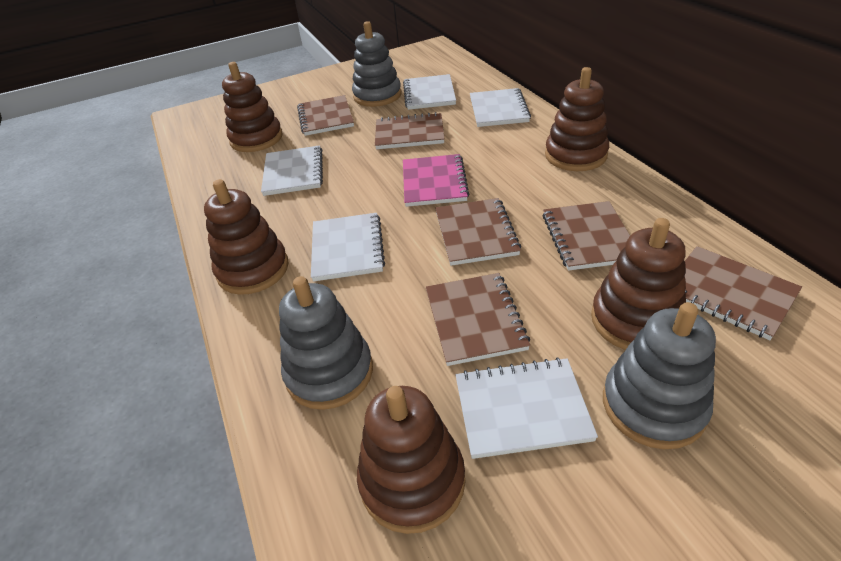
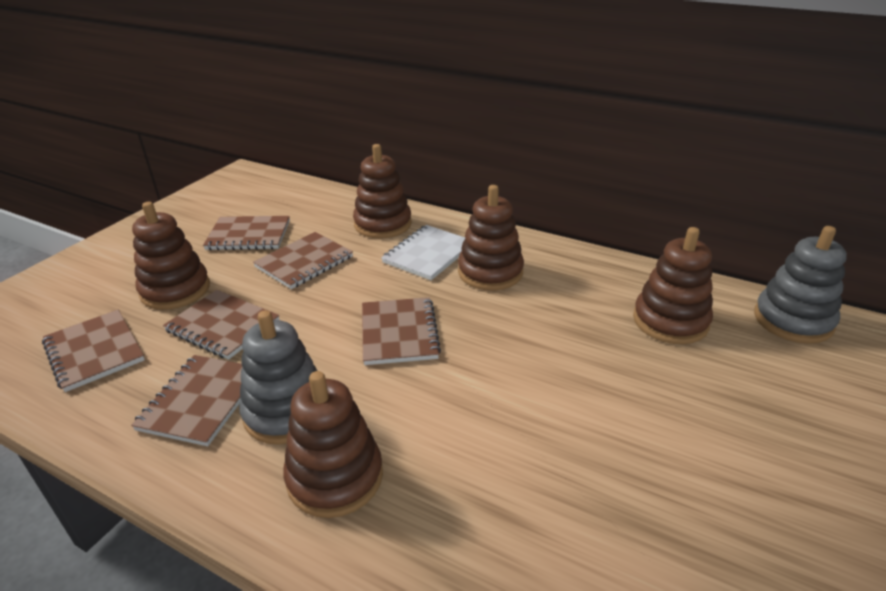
grey stacking toy: 3 -> 2
pink notebook: 1 -> 0
white notebook: 5 -> 1

